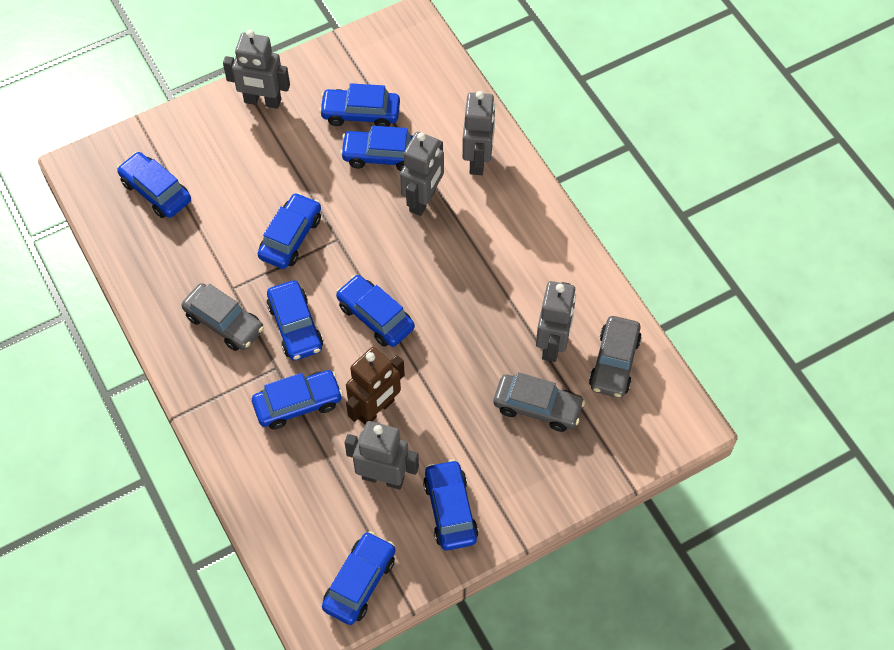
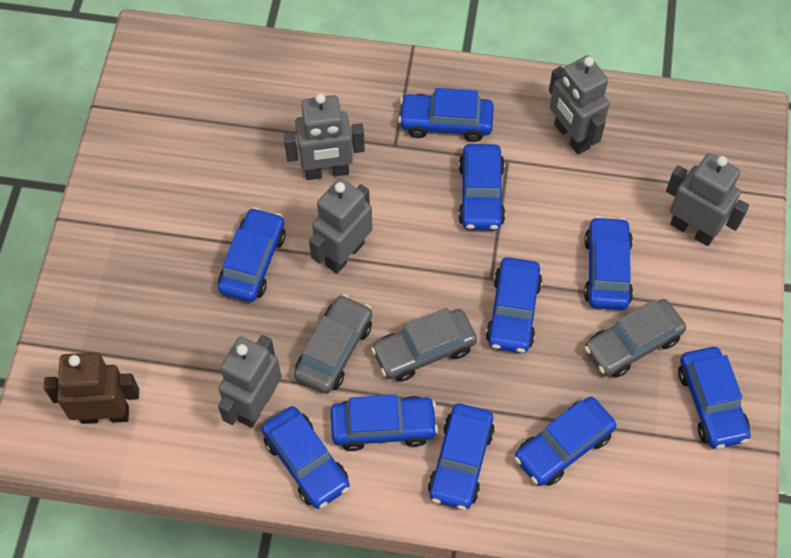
blue car: 9 -> 10

